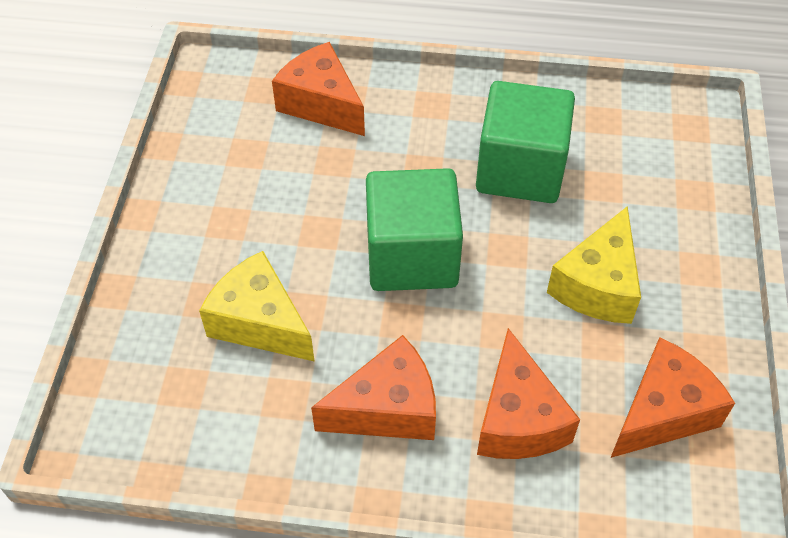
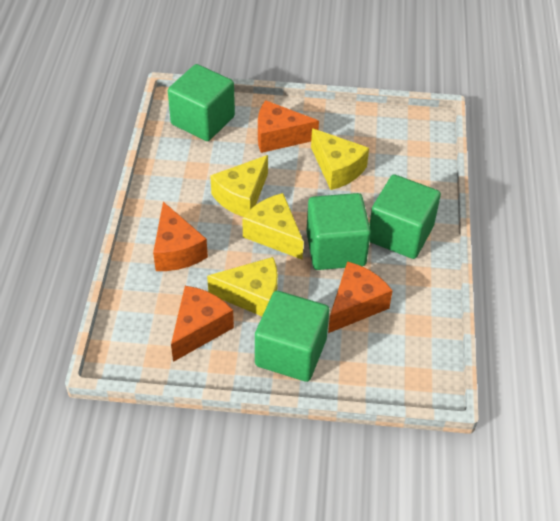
green cube: 2 -> 4
yellow cheese: 2 -> 4

